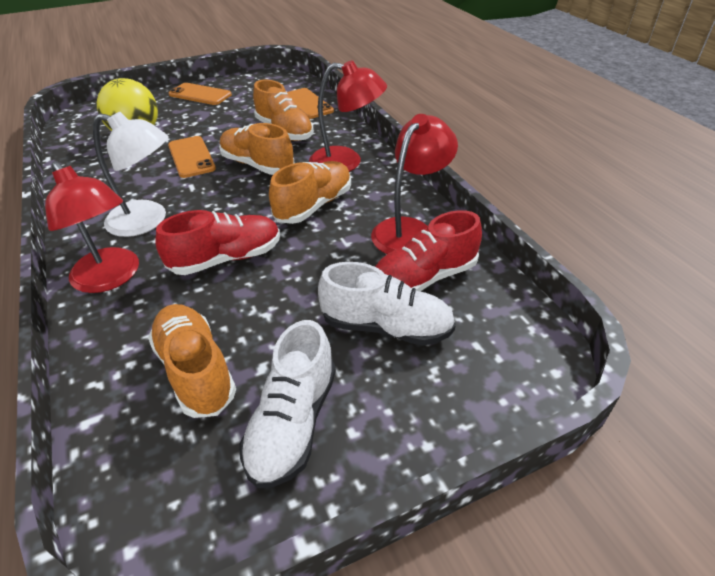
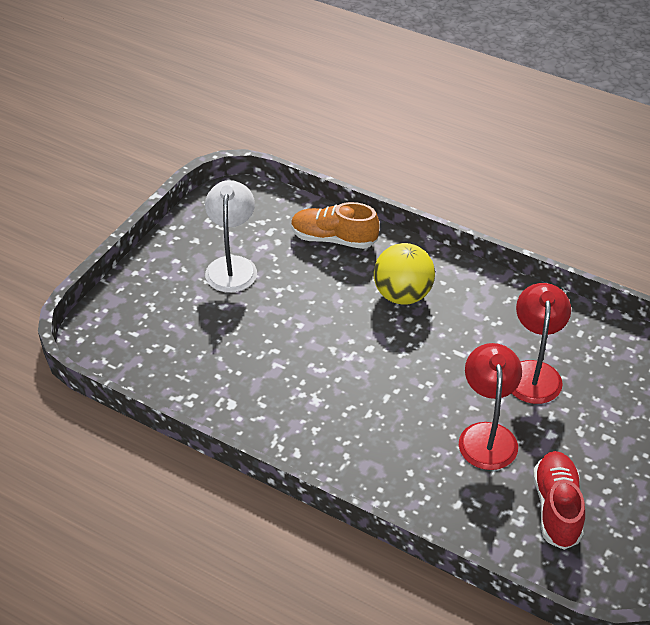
orange phone: 3 -> 0
orange shoe: 4 -> 1
red lamp: 3 -> 2
red shoe: 2 -> 1
white shoe: 2 -> 0

